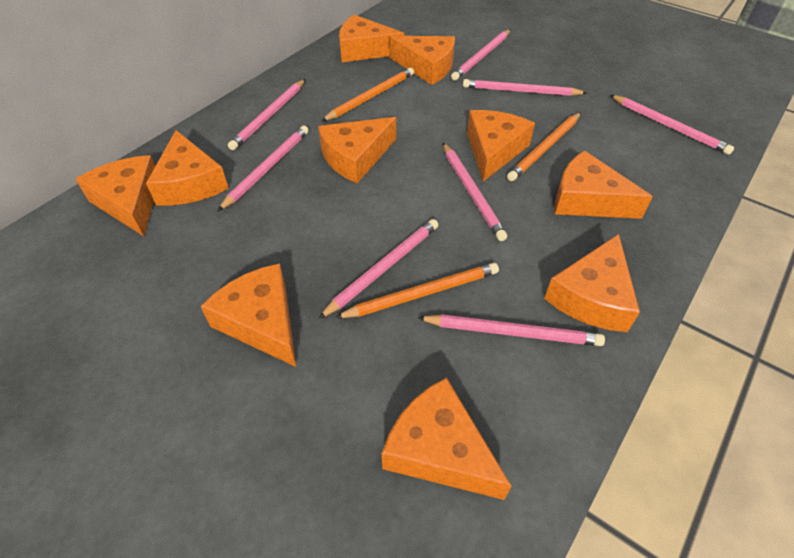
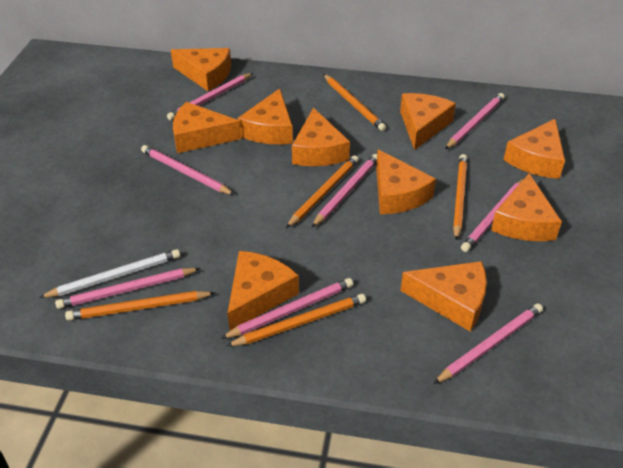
orange pencil: 3 -> 5
white pencil: 0 -> 1

